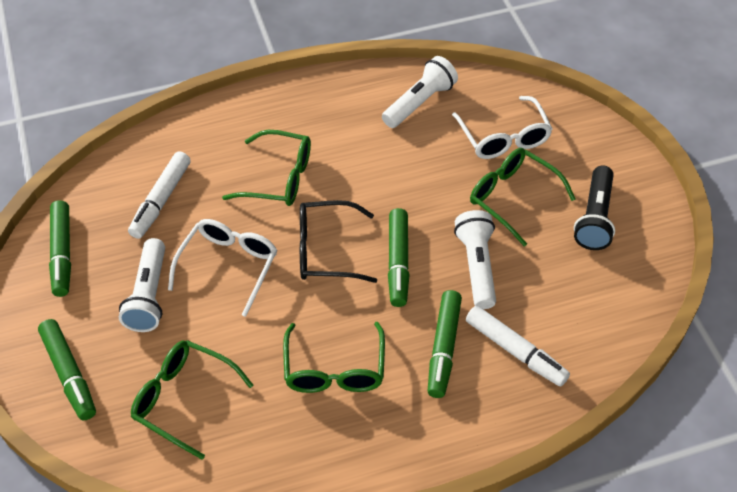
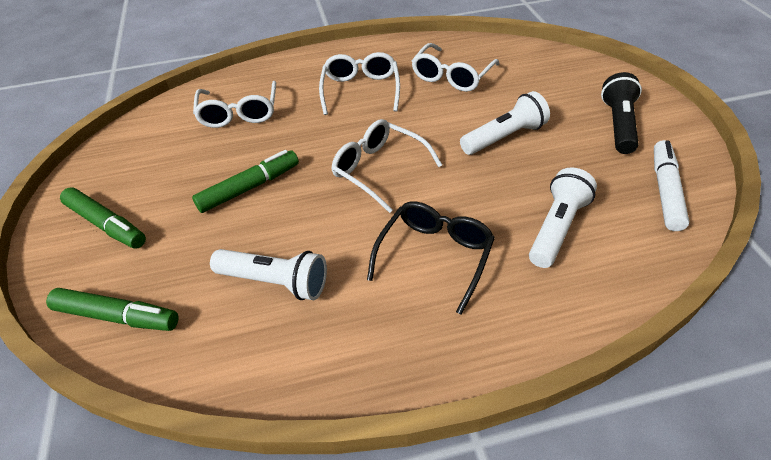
green glasses: 4 -> 0
green marker: 4 -> 3
white glasses: 2 -> 4
white marker: 2 -> 1

